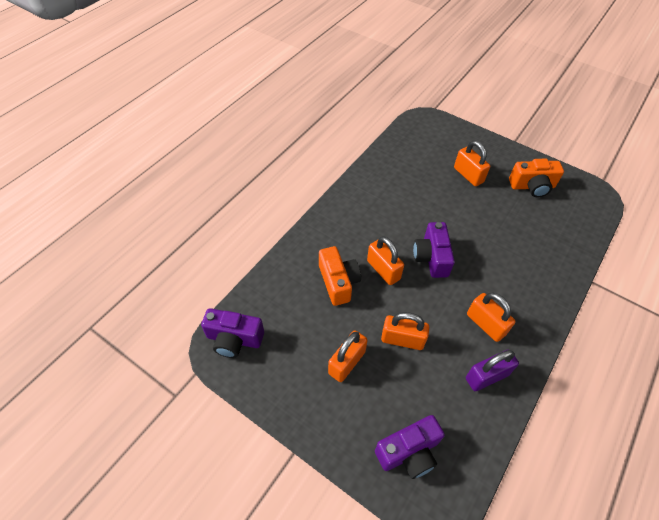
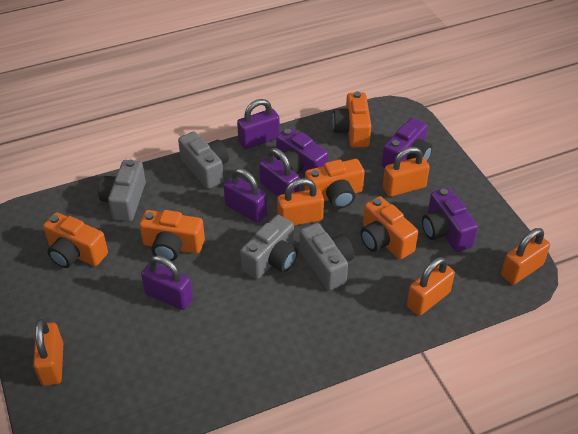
grey camera: 0 -> 4
orange camera: 2 -> 5
purple padlock: 1 -> 4

